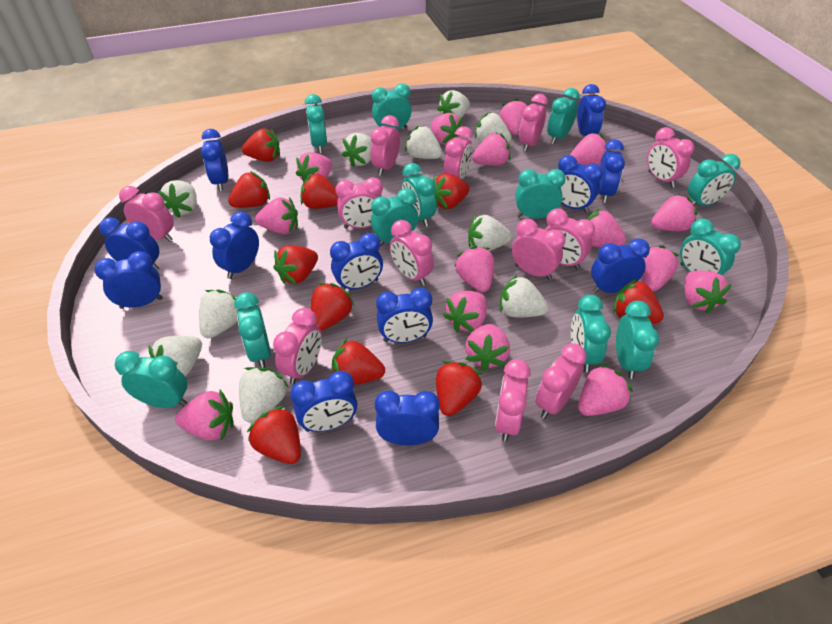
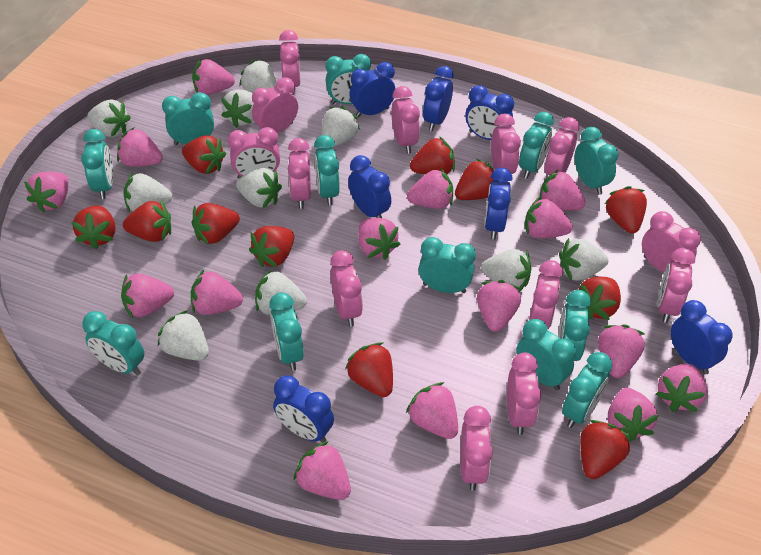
blue clock: 12 -> 7
pink clock: 12 -> 13
red strawberry: 10 -> 11

